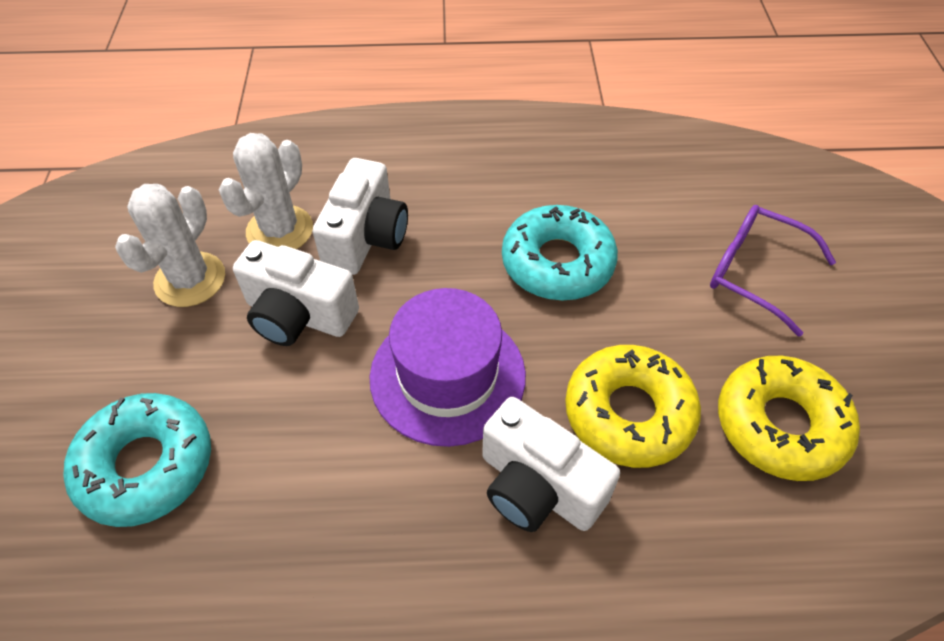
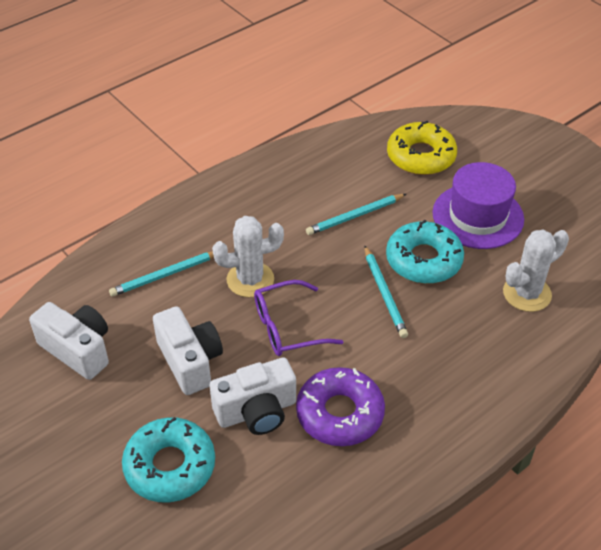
purple donut: 0 -> 1
turquoise pencil: 0 -> 3
yellow donut: 2 -> 1

